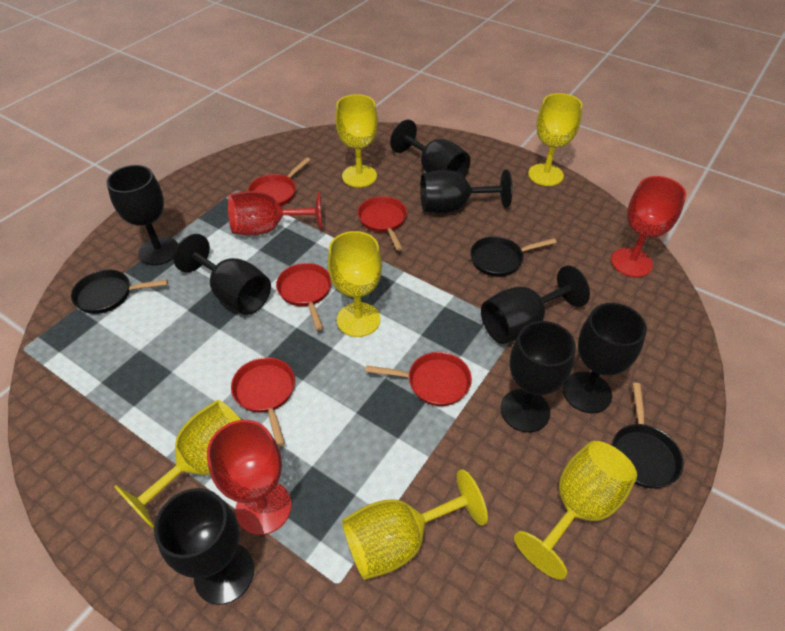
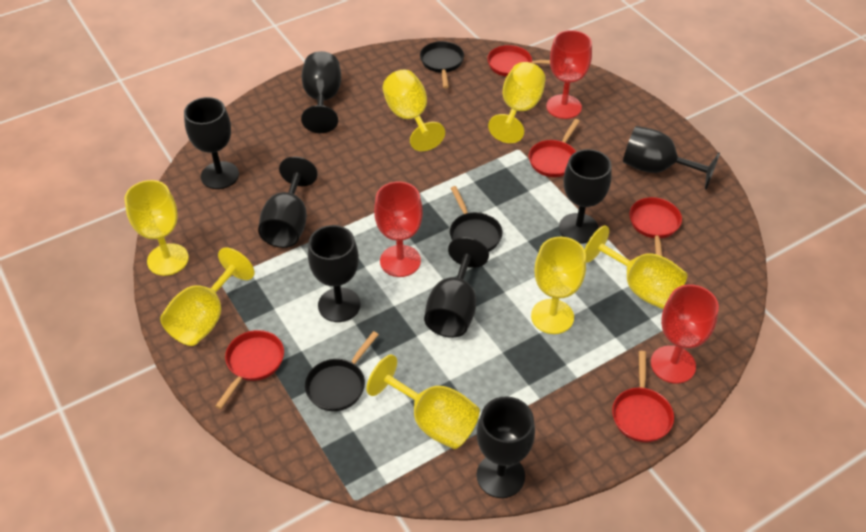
yellow goblet: 6 -> 7

